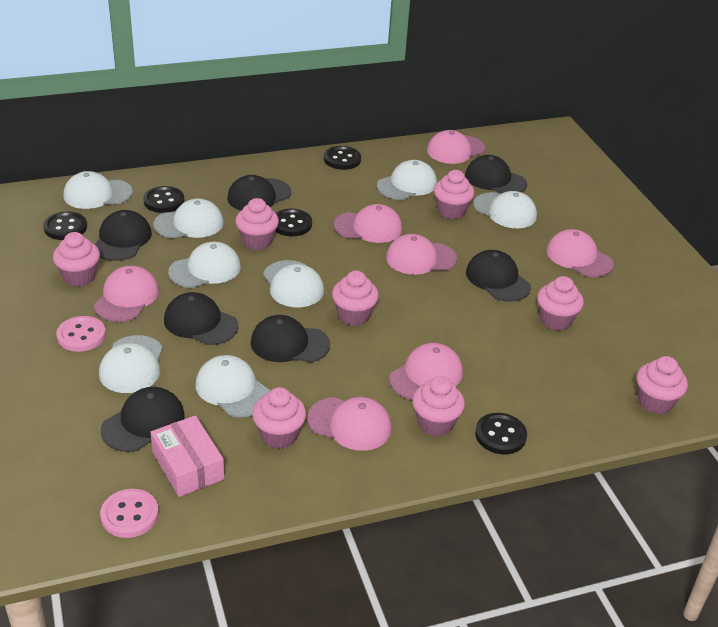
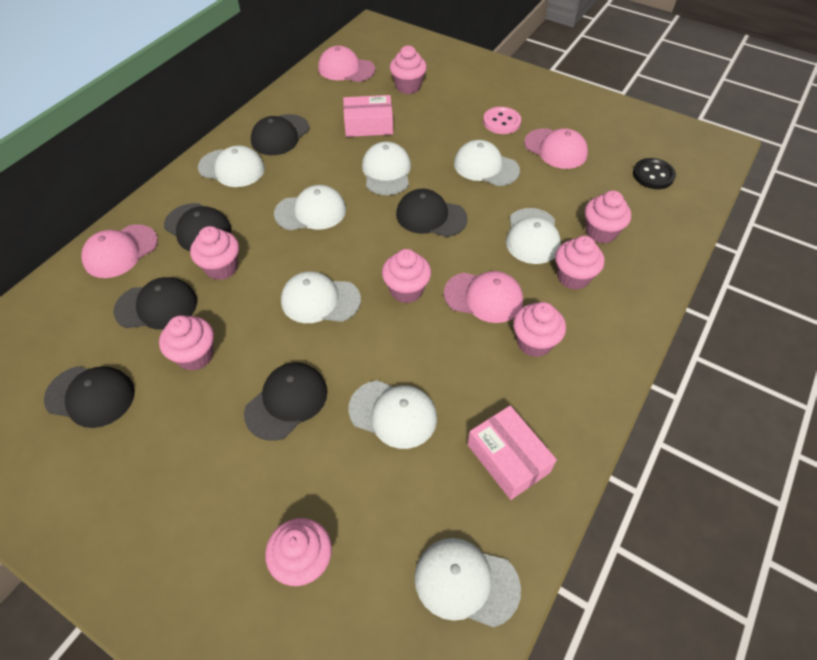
black button: 5 -> 1
black cap: 7 -> 6
pink box: 1 -> 2
pink button: 2 -> 1
pink cap: 7 -> 4

